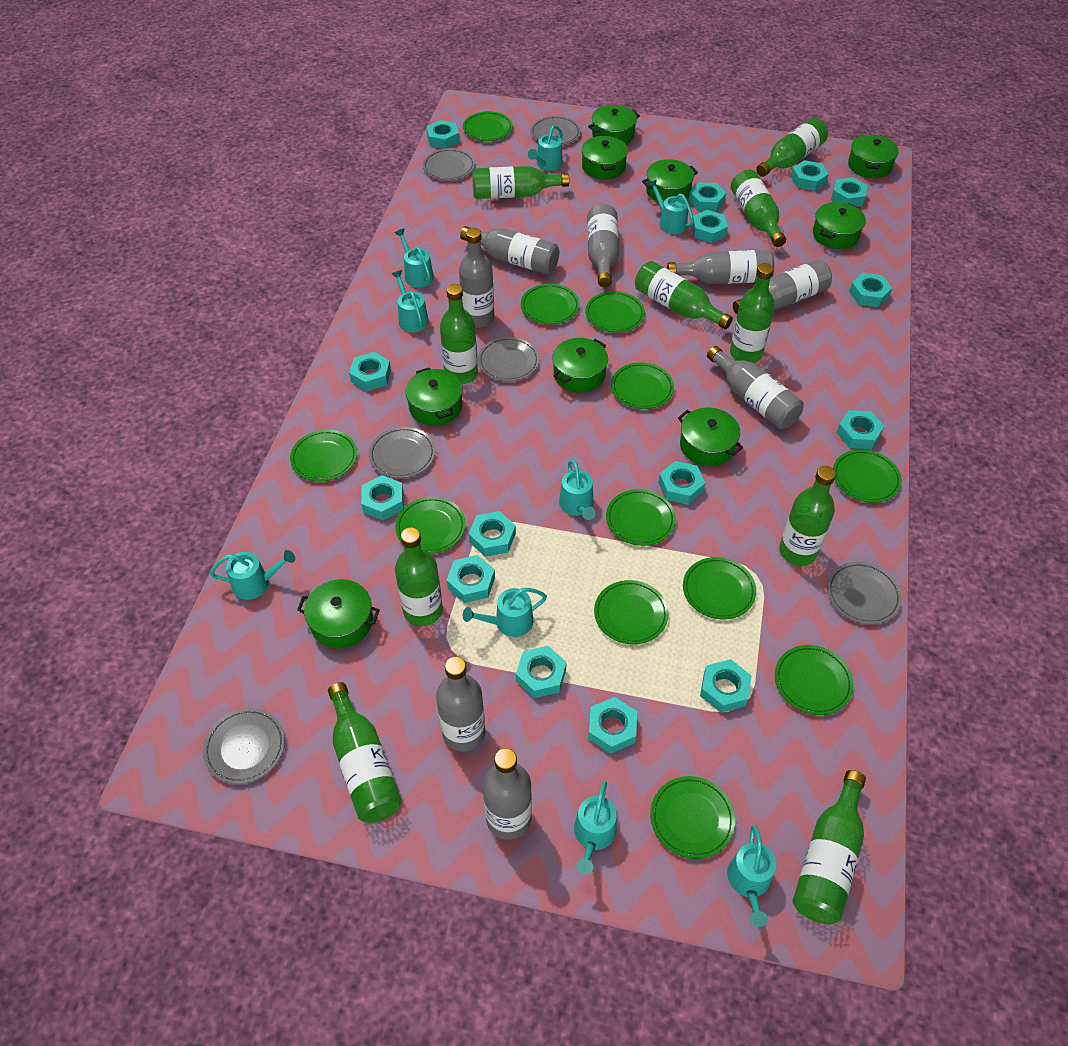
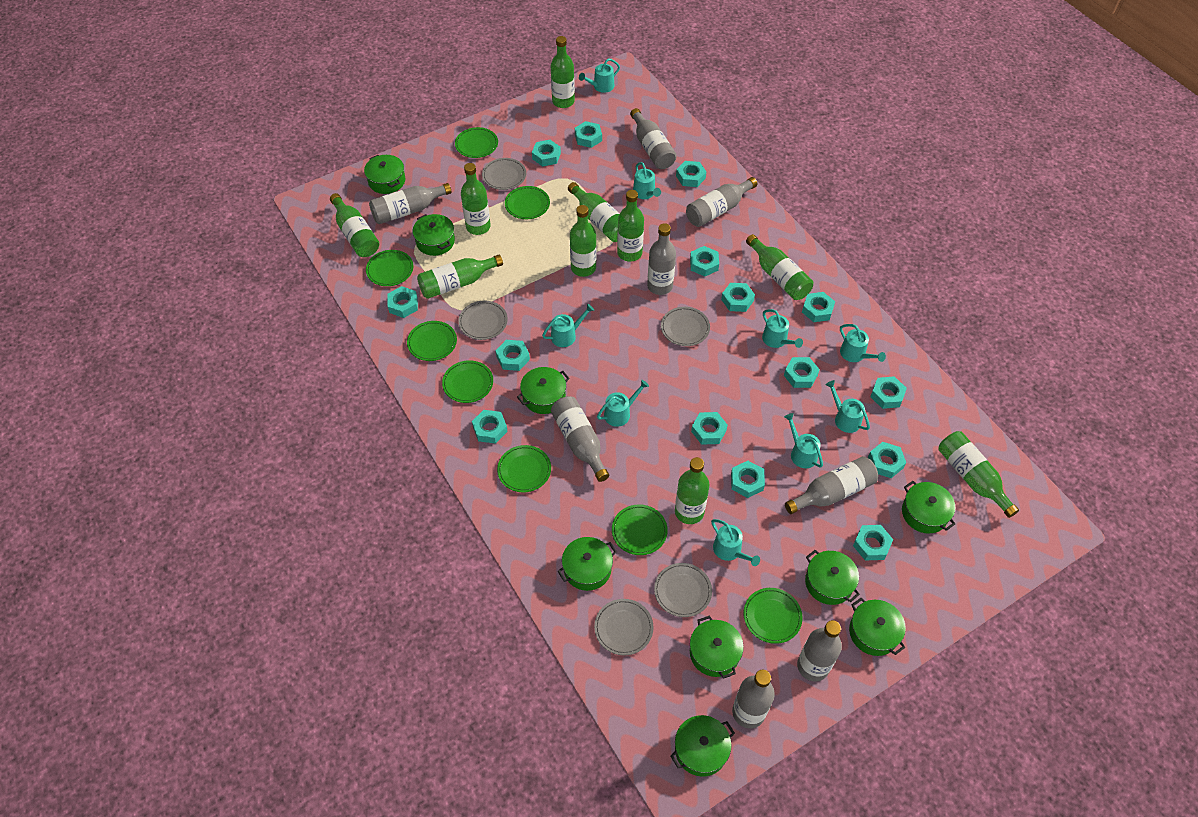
green plate: 12 -> 8
grey plate: 6 -> 5

